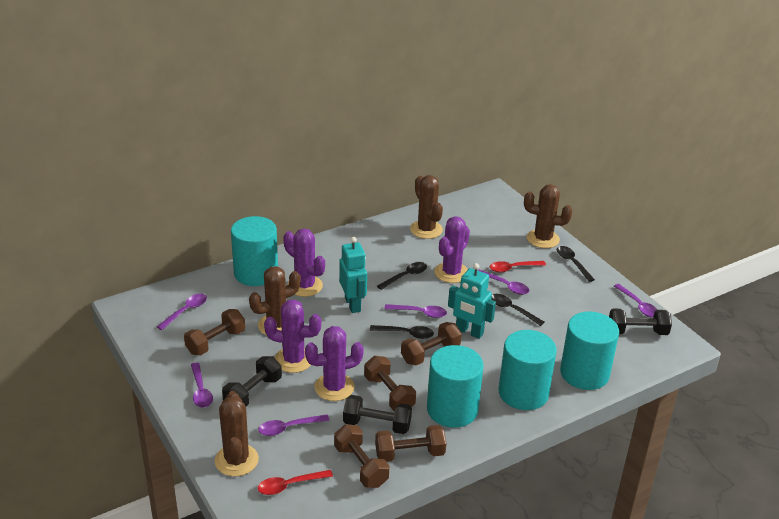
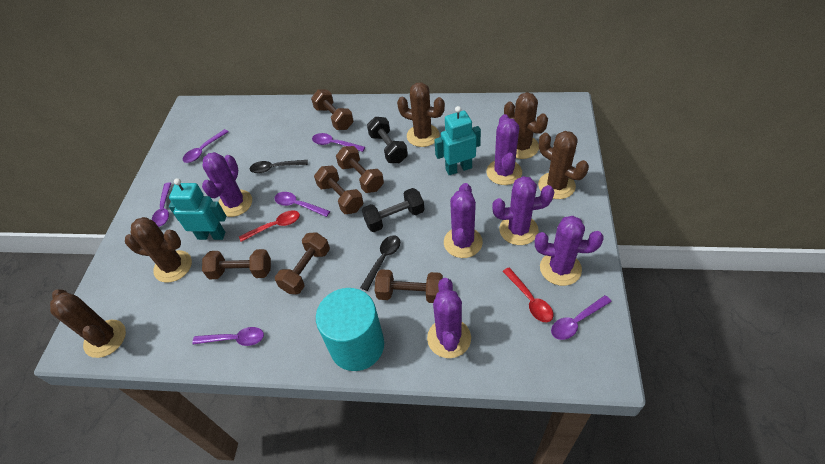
black dumbbell: 3 -> 2
black spoon: 4 -> 2
brown cactus: 4 -> 5
brown dumbbell: 5 -> 6
purple cactus: 4 -> 6
turquoise cylinder: 4 -> 1

